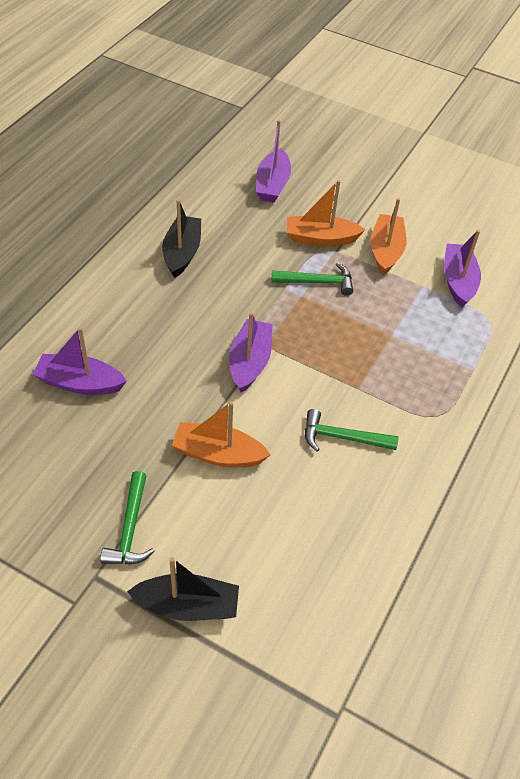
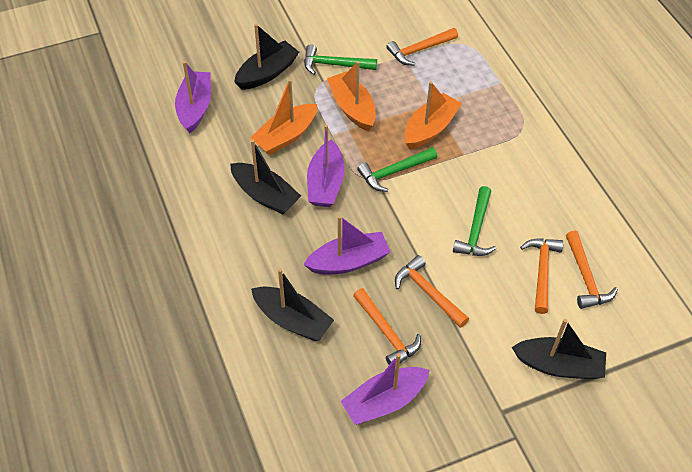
black boat: 2 -> 4
orange hammer: 0 -> 5

